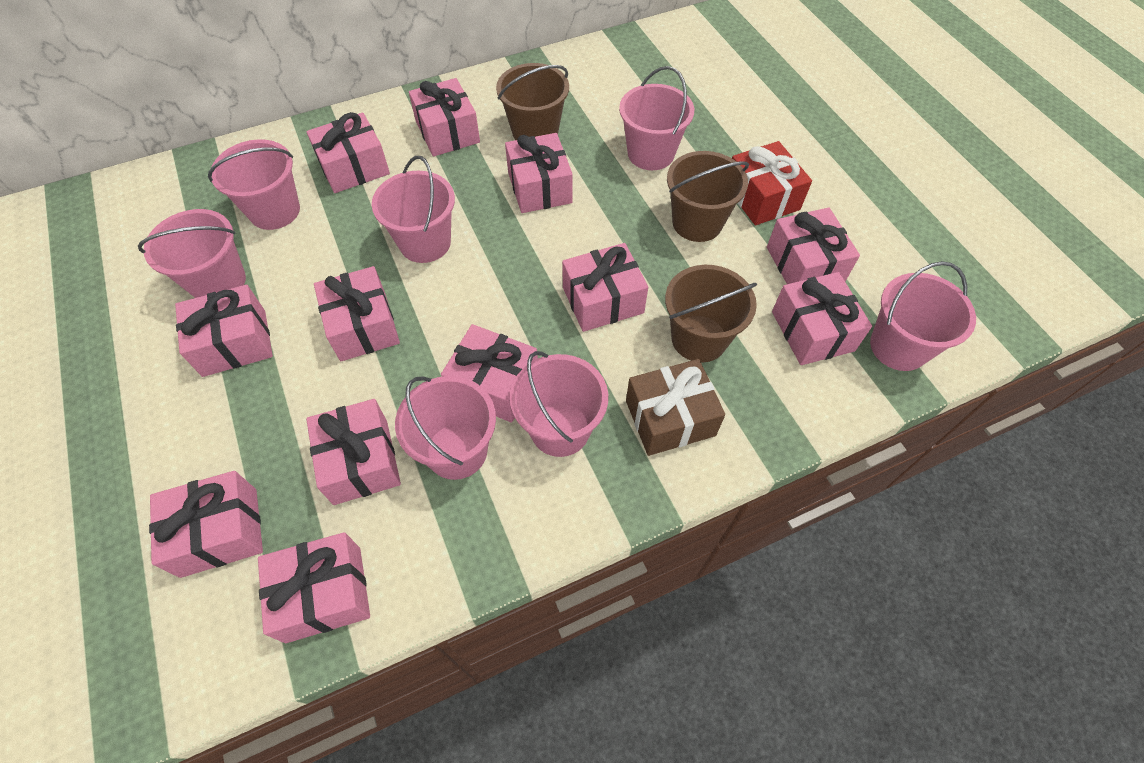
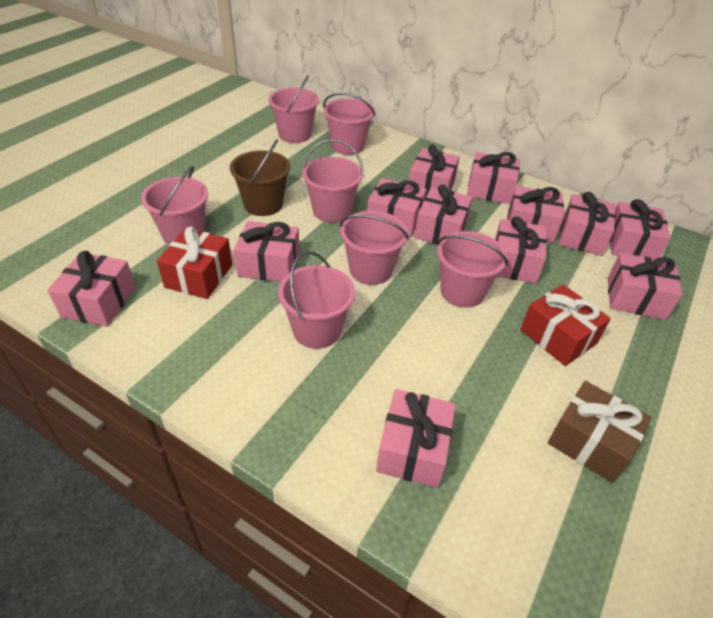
brown bucket: 3 -> 1
red gift: 1 -> 2

